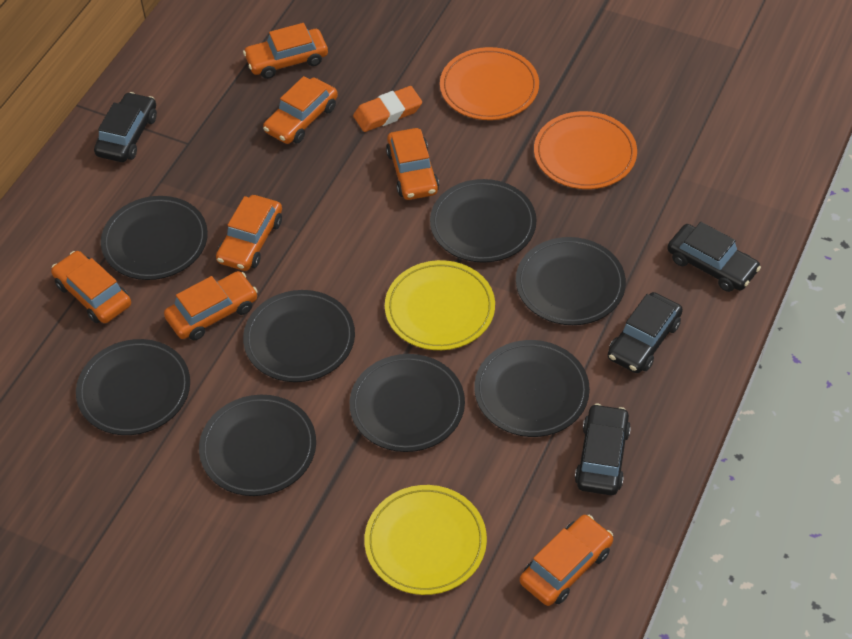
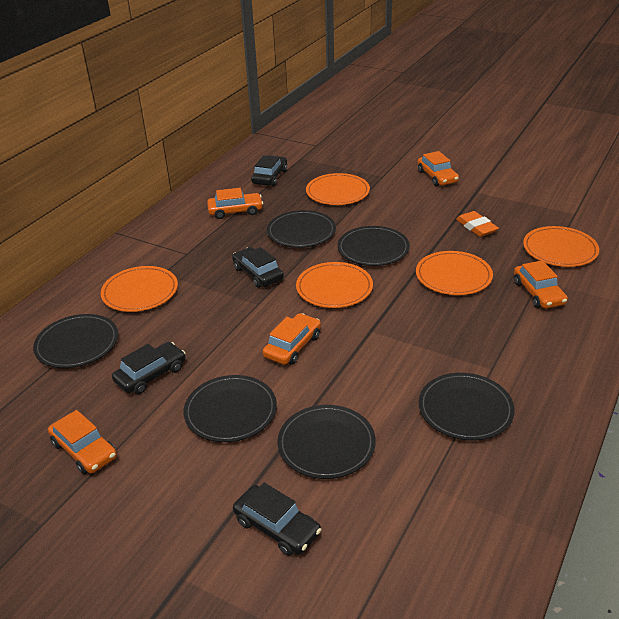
black plate: 8 -> 6
orange car: 7 -> 5
orange plate: 2 -> 5
yellow plate: 2 -> 0

